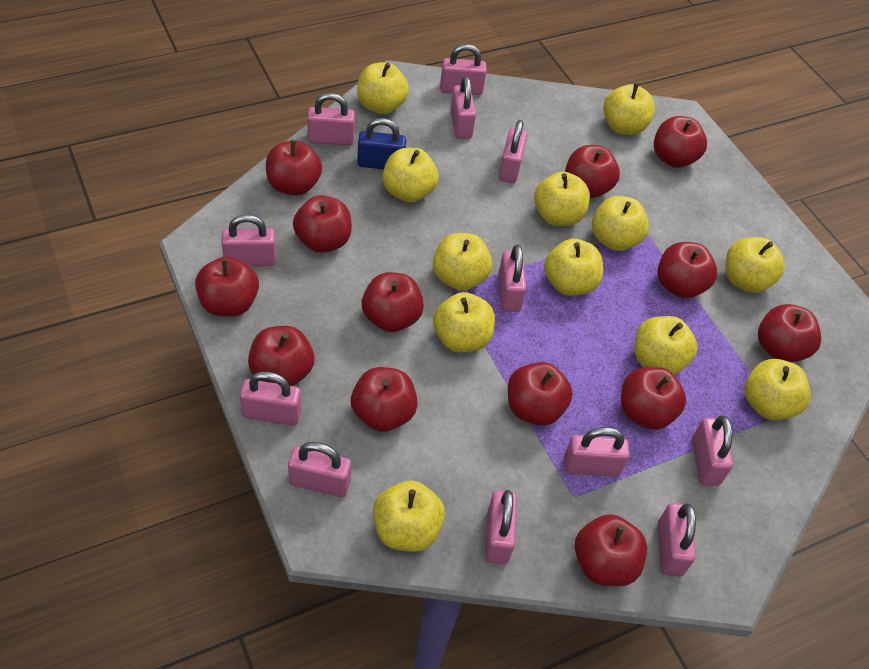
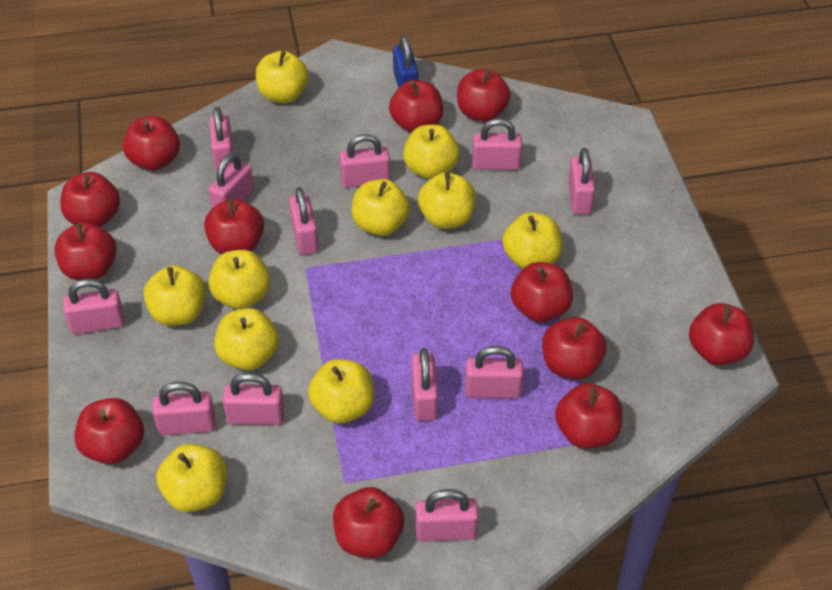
red apple: 13 -> 12
yellow apple: 12 -> 10

